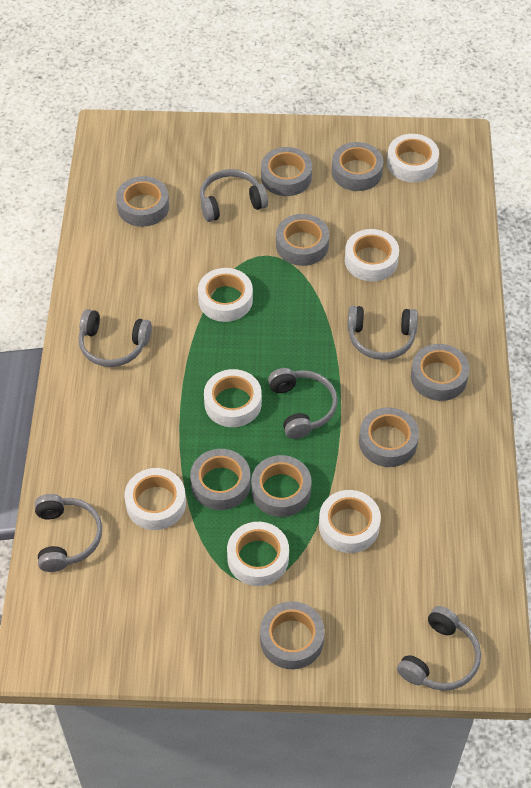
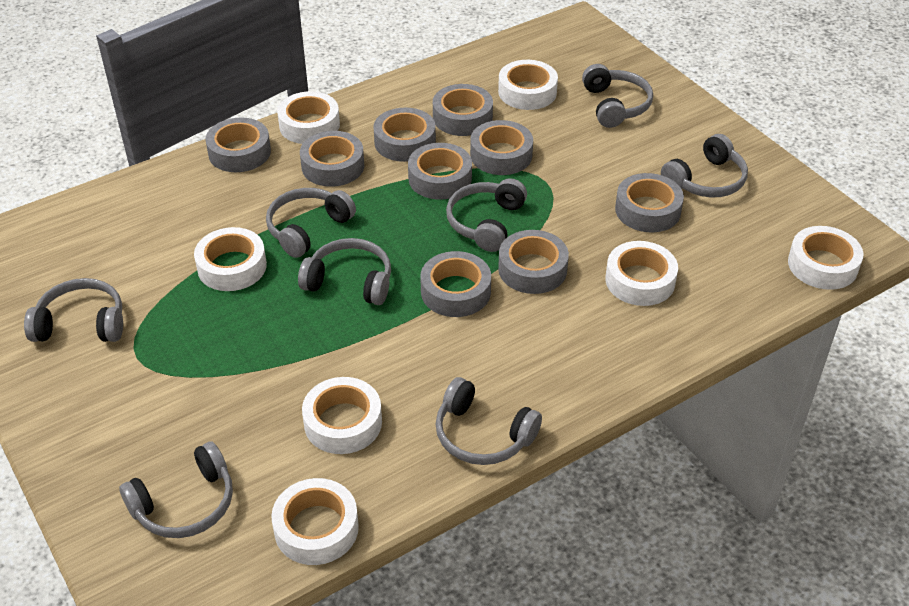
grey headphones: 6 -> 8

